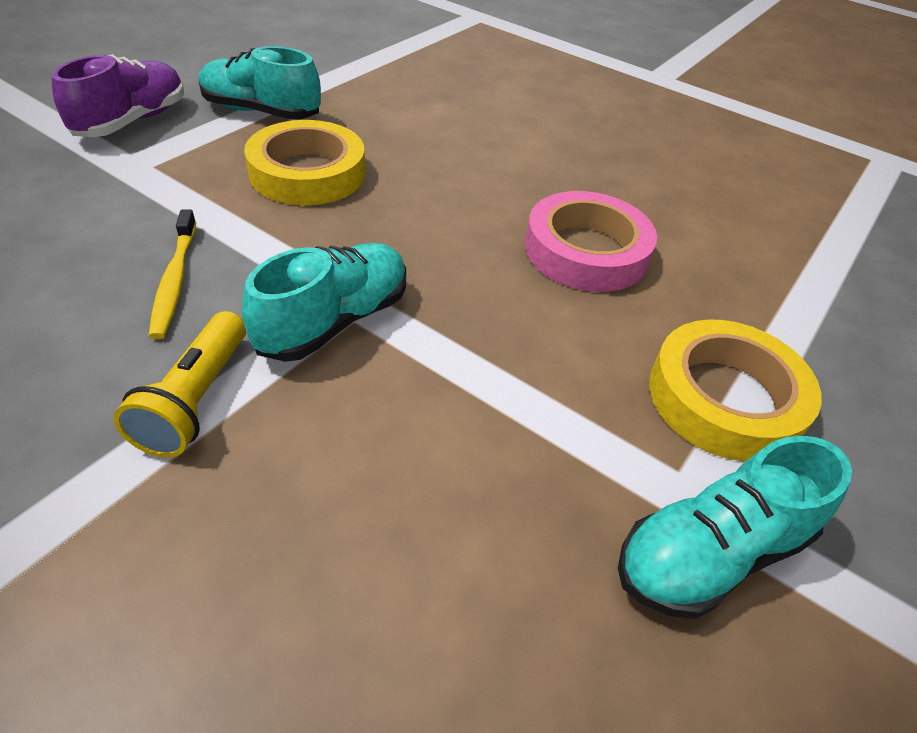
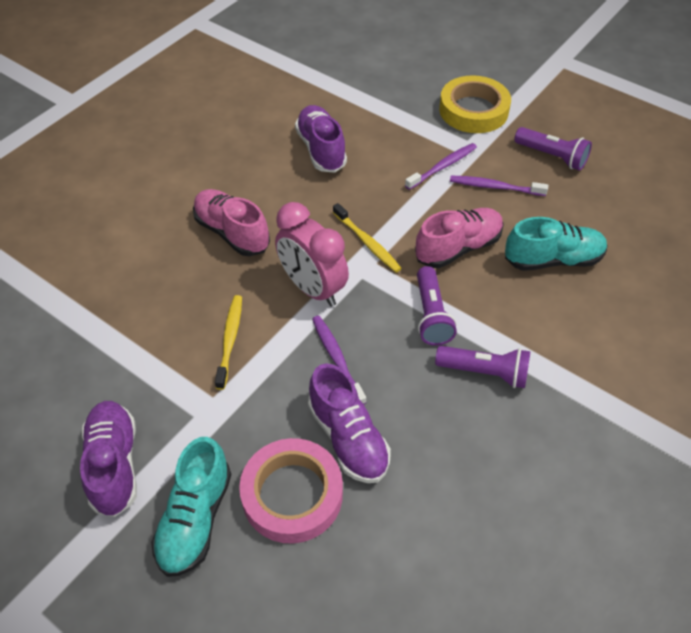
pink clock: 0 -> 1
pink shoe: 0 -> 2
purple flashlight: 0 -> 3
purple shoe: 1 -> 3
purple toothbrush: 0 -> 3
turquoise shoe: 3 -> 2
yellow flashlight: 1 -> 0
yellow tape: 2 -> 1
yellow toothbrush: 1 -> 2

